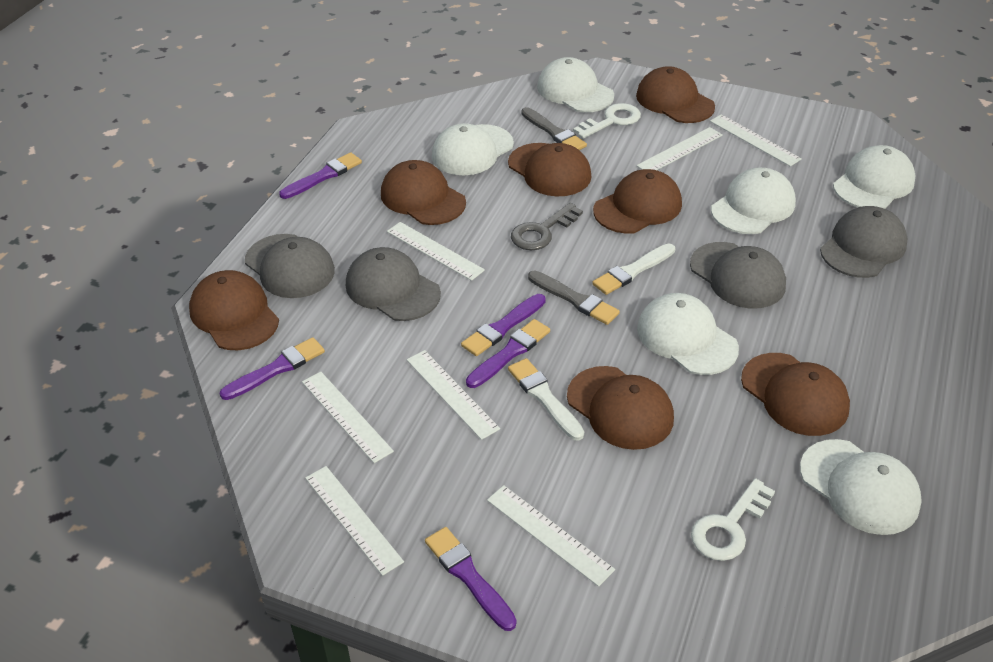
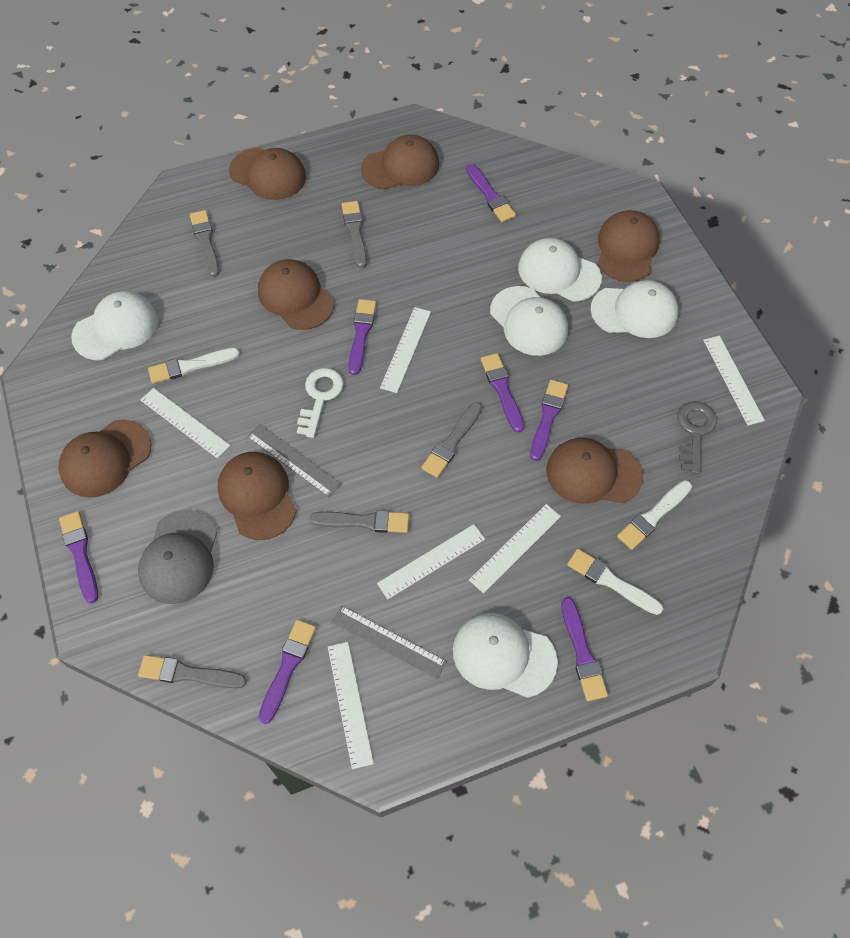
grey brush: 2 -> 5
grey cap: 4 -> 1
grey ruler: 0 -> 2
purple brush: 5 -> 7
white brush: 2 -> 3
white cap: 6 -> 5
white key: 2 -> 1
white ruler: 7 -> 6

